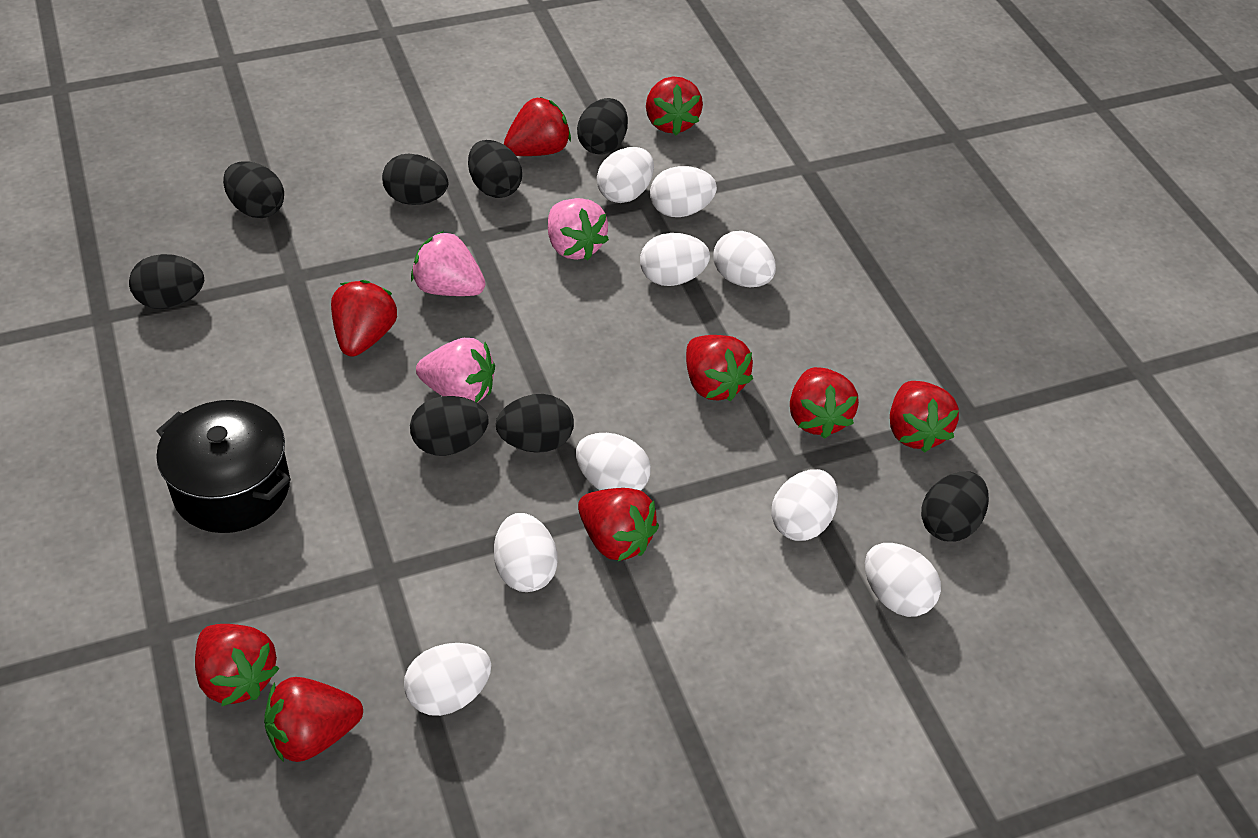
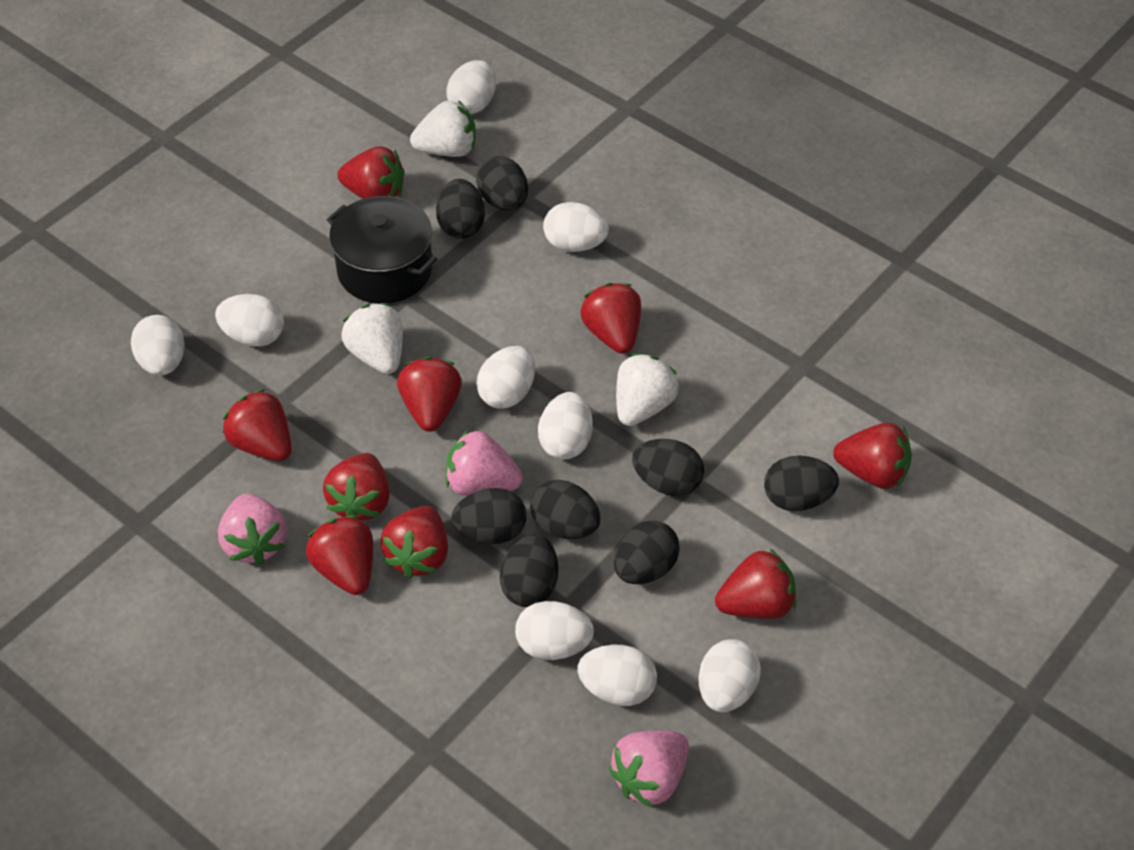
white strawberry: 0 -> 3

